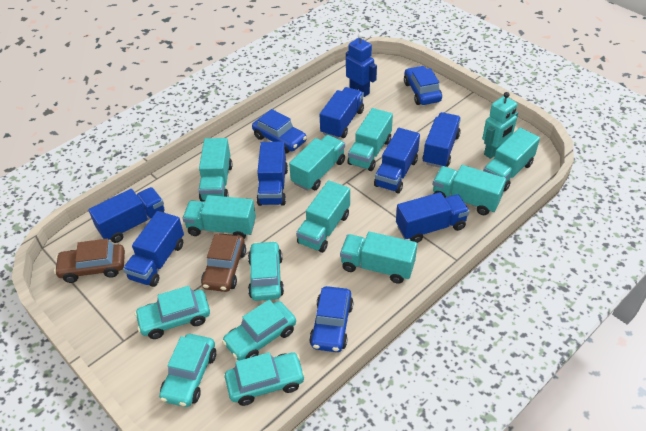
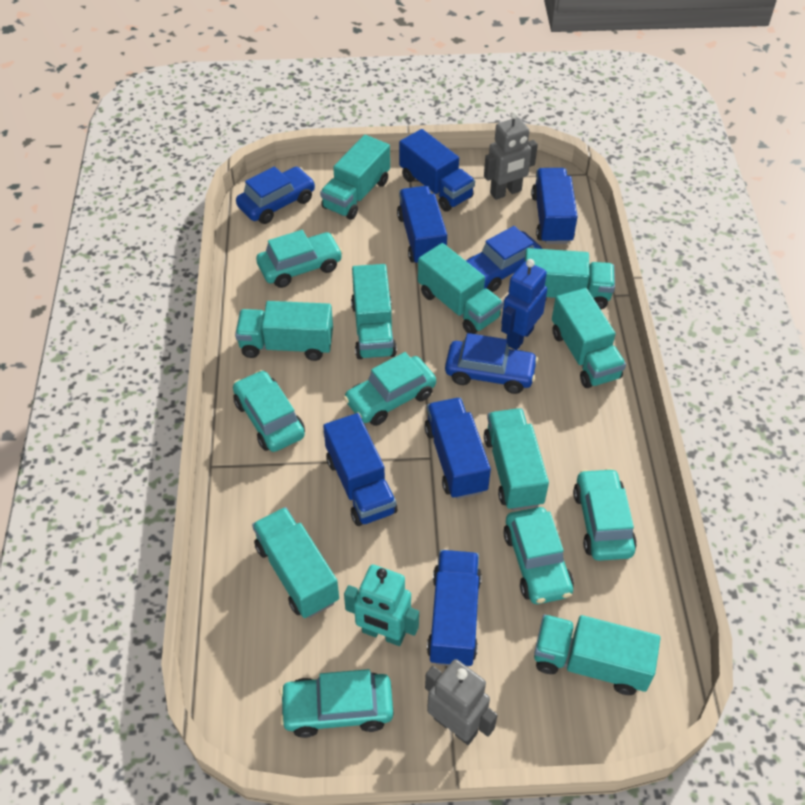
blue truck: 7 -> 6
brown car: 2 -> 0
grey robot: 0 -> 2
turquoise car: 5 -> 6
turquoise truck: 8 -> 9

